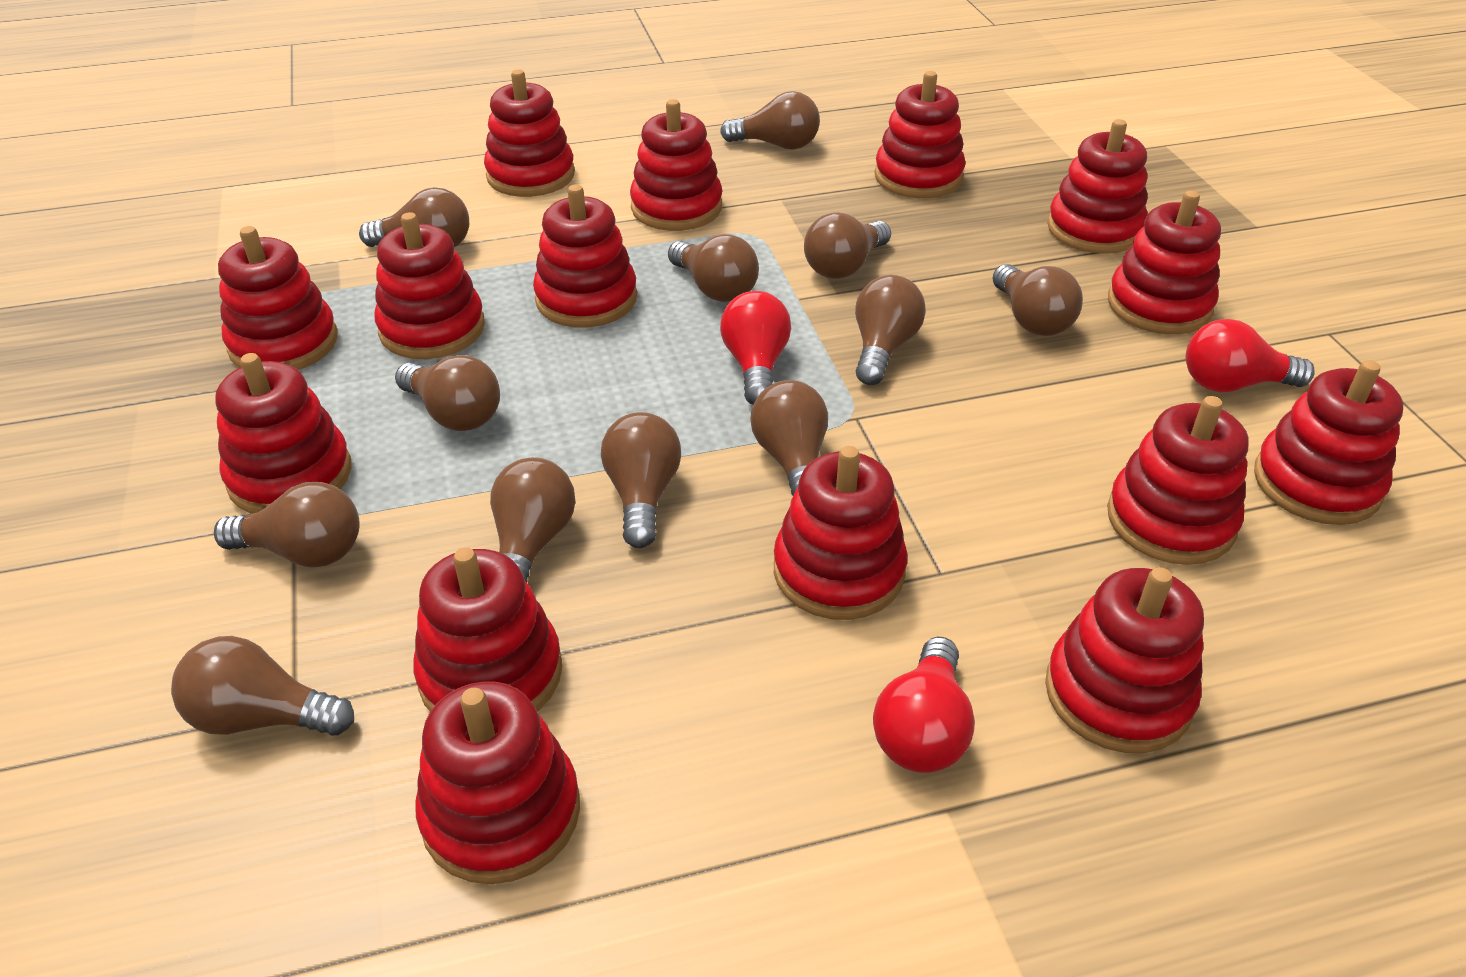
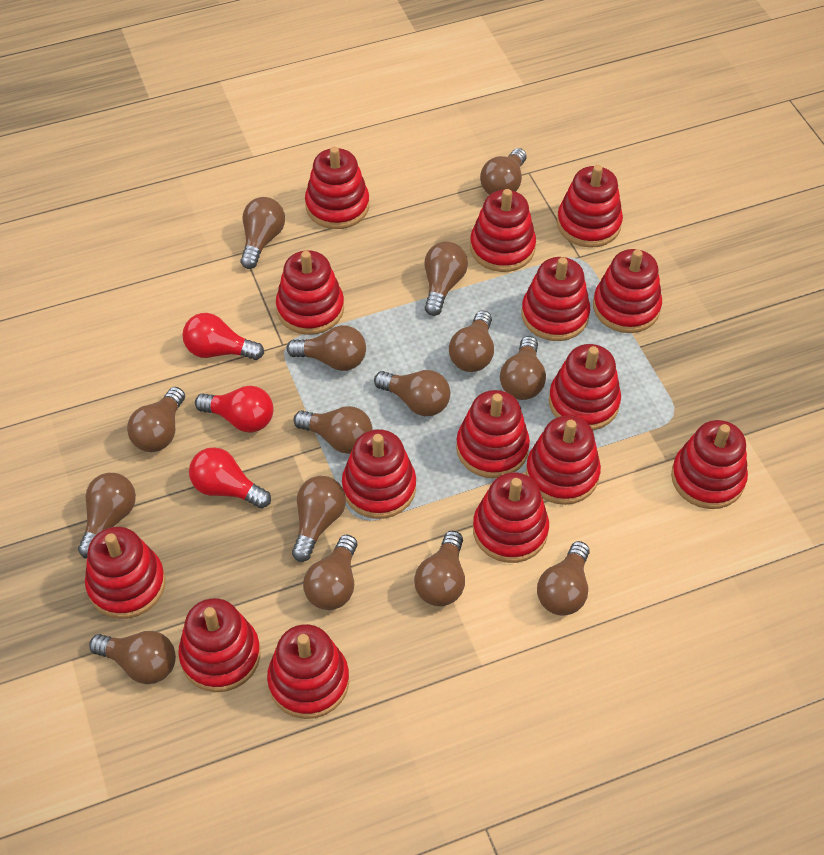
brown light bulb: 12 -> 15

